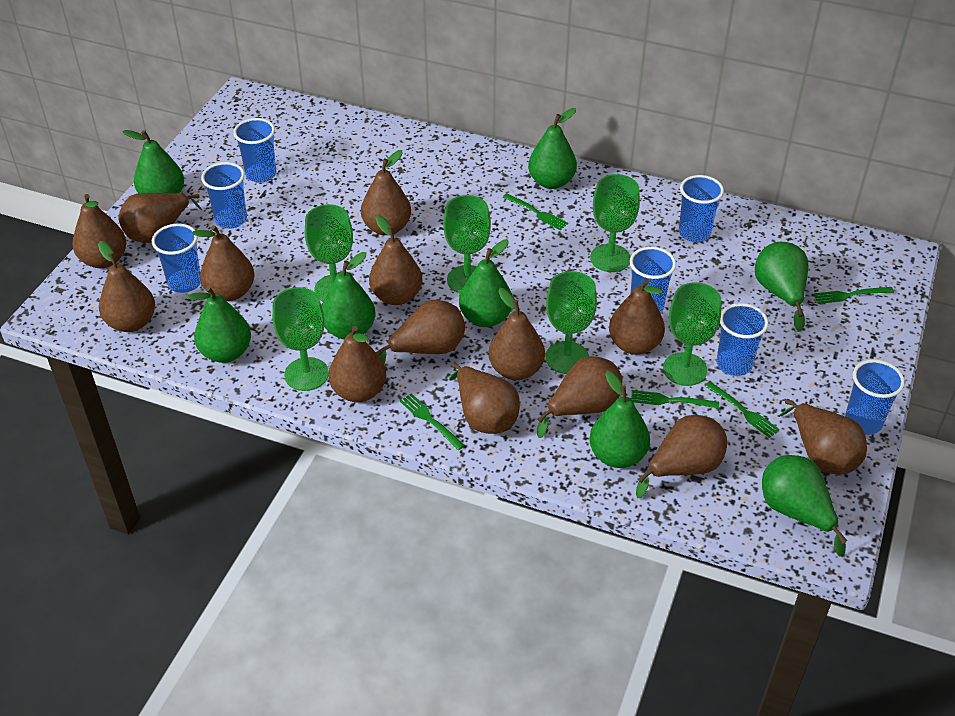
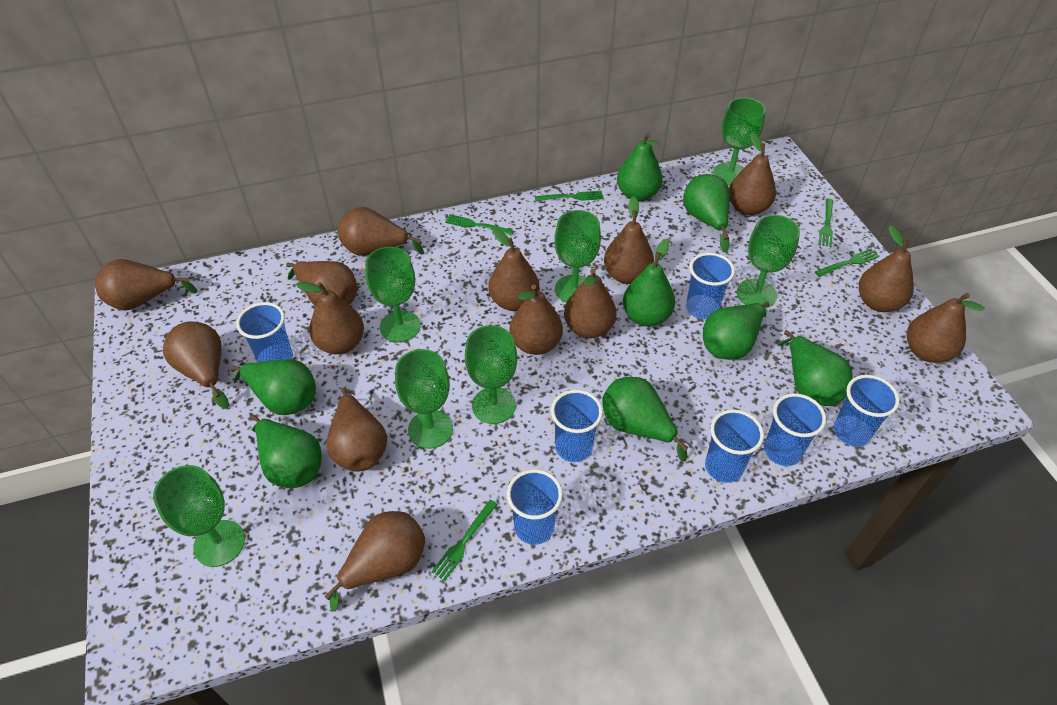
green goblet: 6 -> 7

